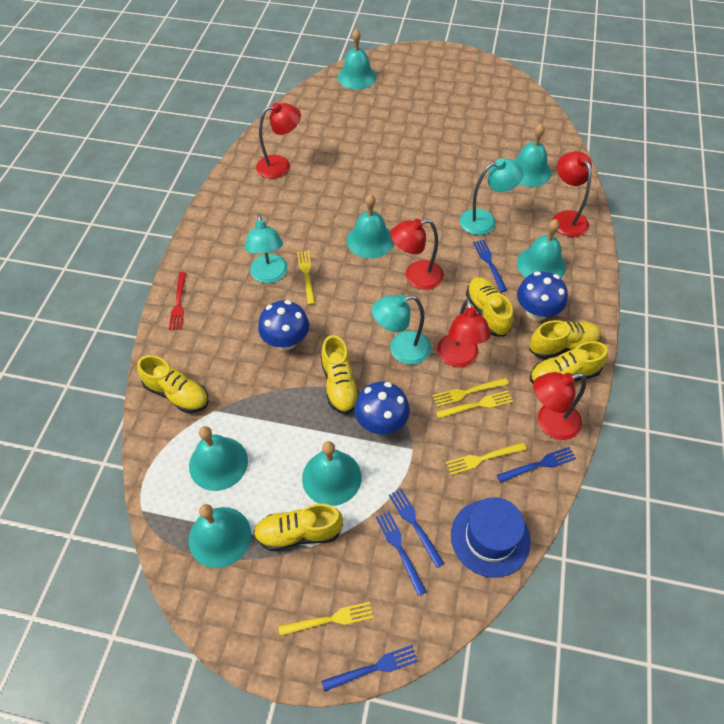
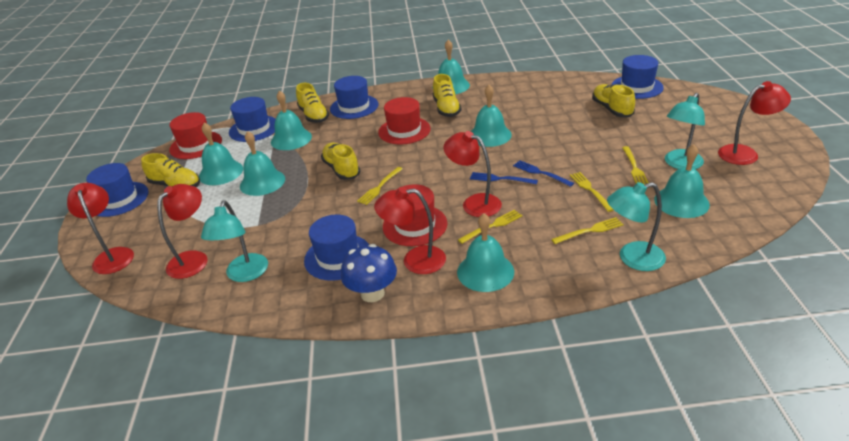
blue fork: 5 -> 2
blue hat: 1 -> 5
blue mushroom: 3 -> 1
red fork: 1 -> 0
red hat: 0 -> 3
yellow shoe: 6 -> 5

